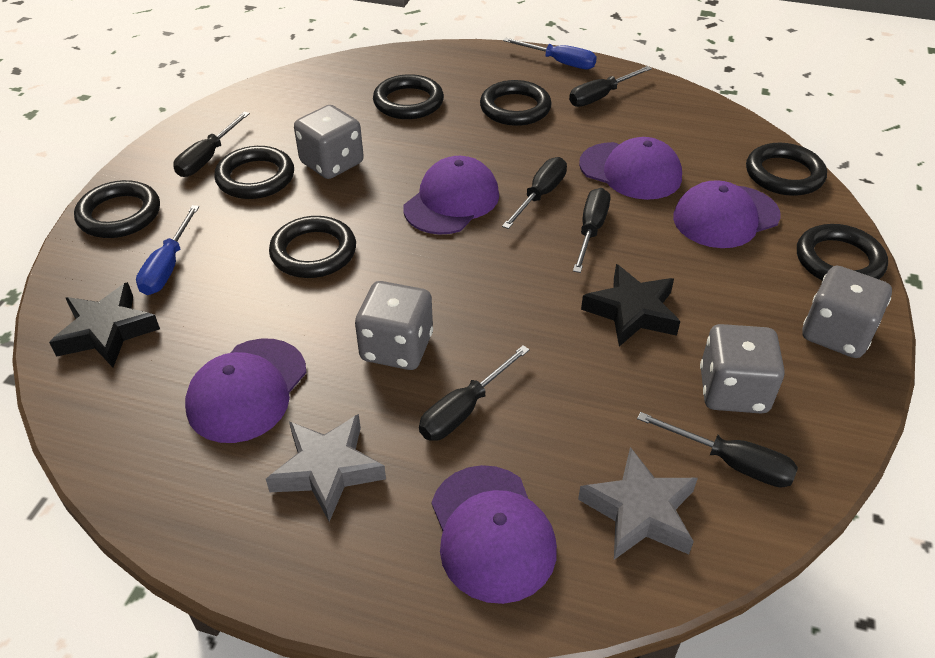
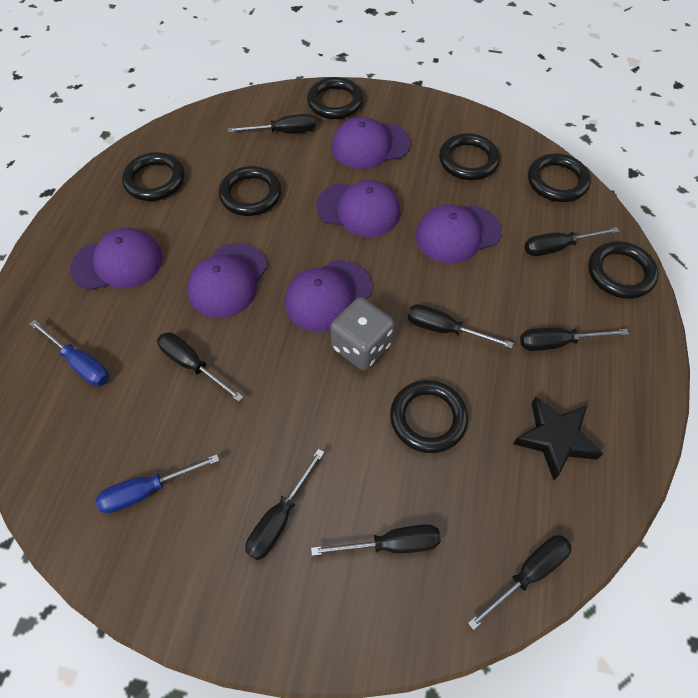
black screwdriver: 6 -> 8
black star: 2 -> 1
grey dice: 4 -> 1
grey star: 2 -> 0
purple cap: 5 -> 6

